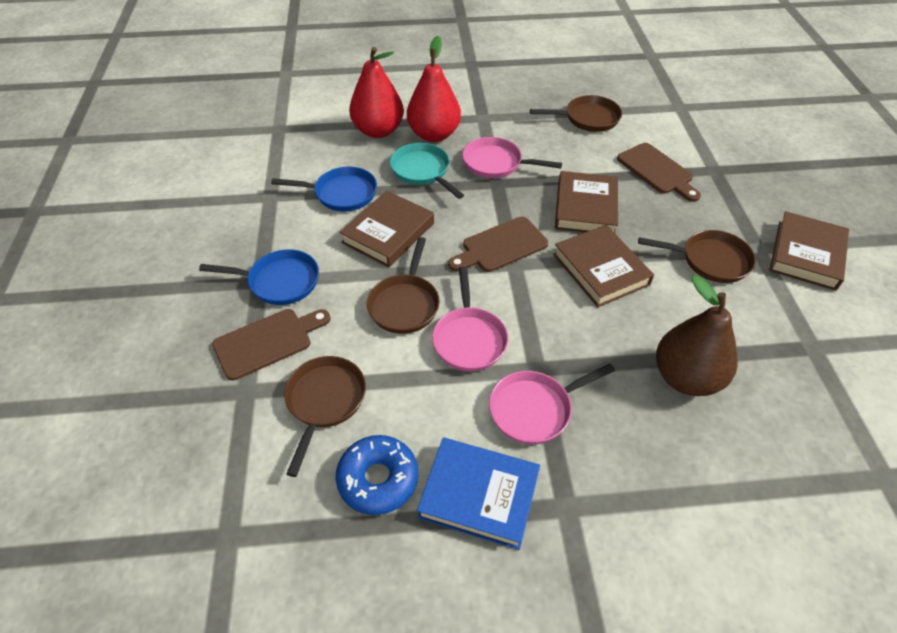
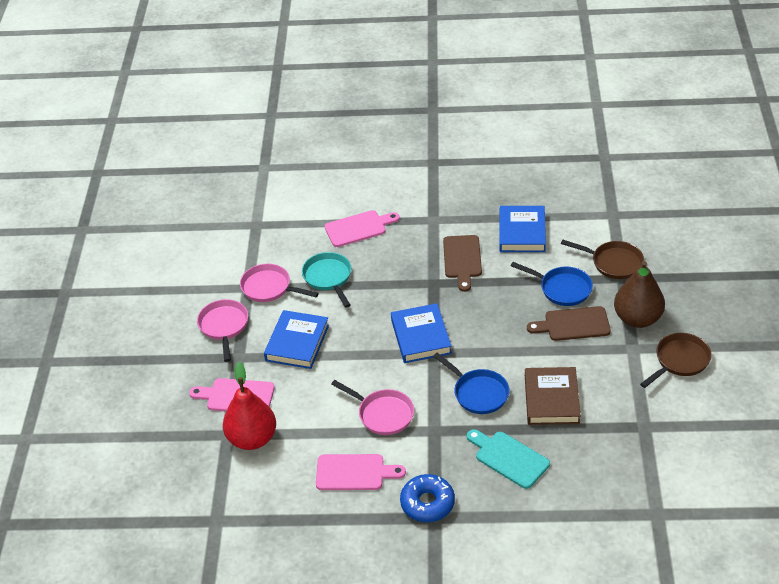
blue book: 1 -> 3
brown book: 4 -> 1
brown cutting board: 3 -> 2
brown pan: 4 -> 2
pink cutting board: 0 -> 3
red pear: 2 -> 1
turquoise cutting board: 0 -> 1

